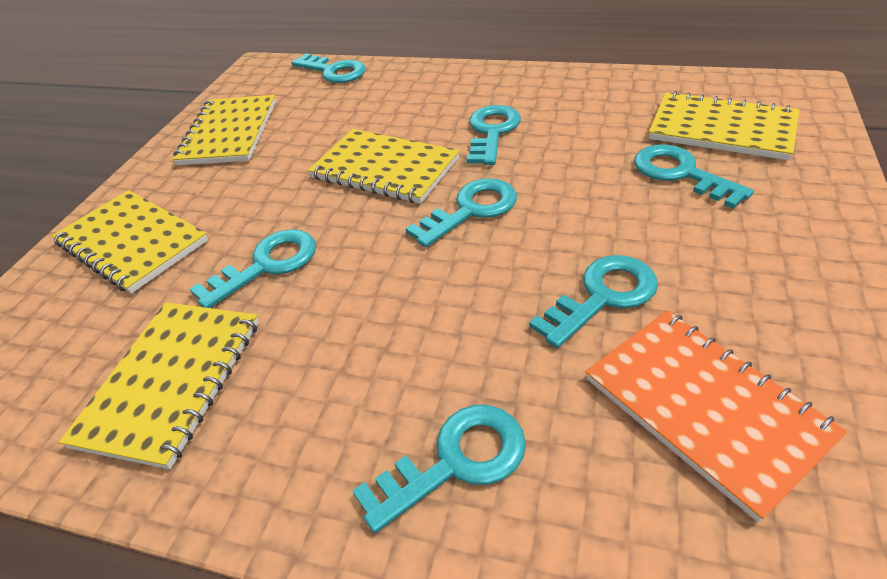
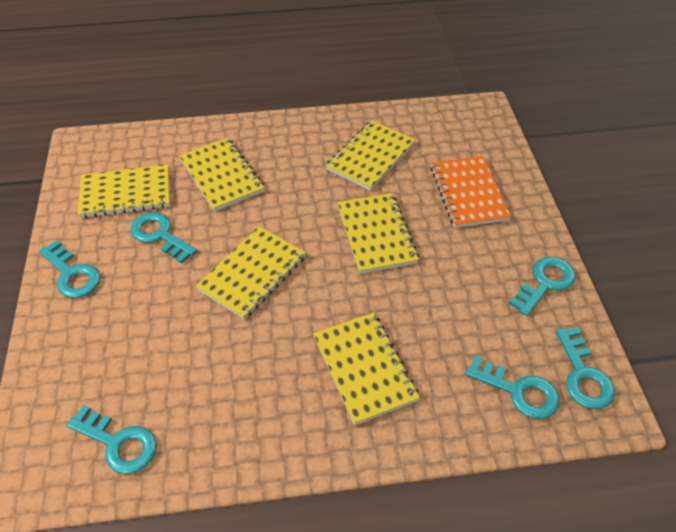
turquoise key: 7 -> 6
yellow notebook: 5 -> 6

